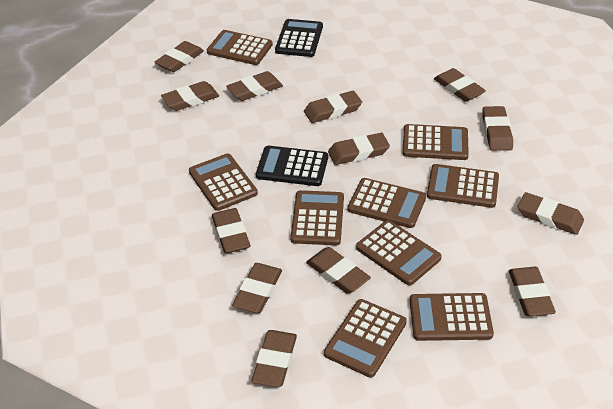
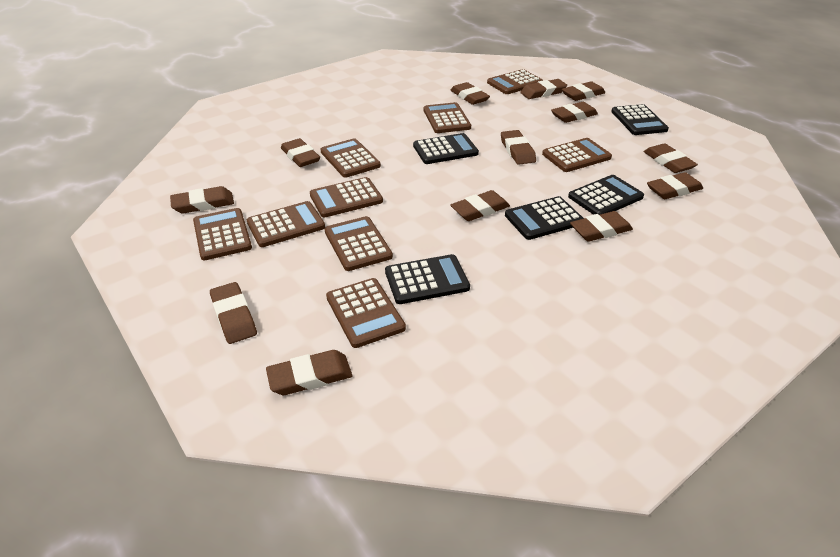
black calculator: 2 -> 5

